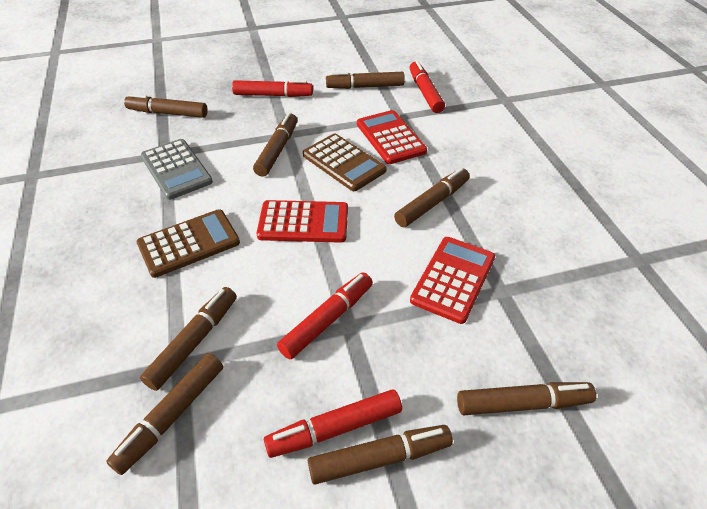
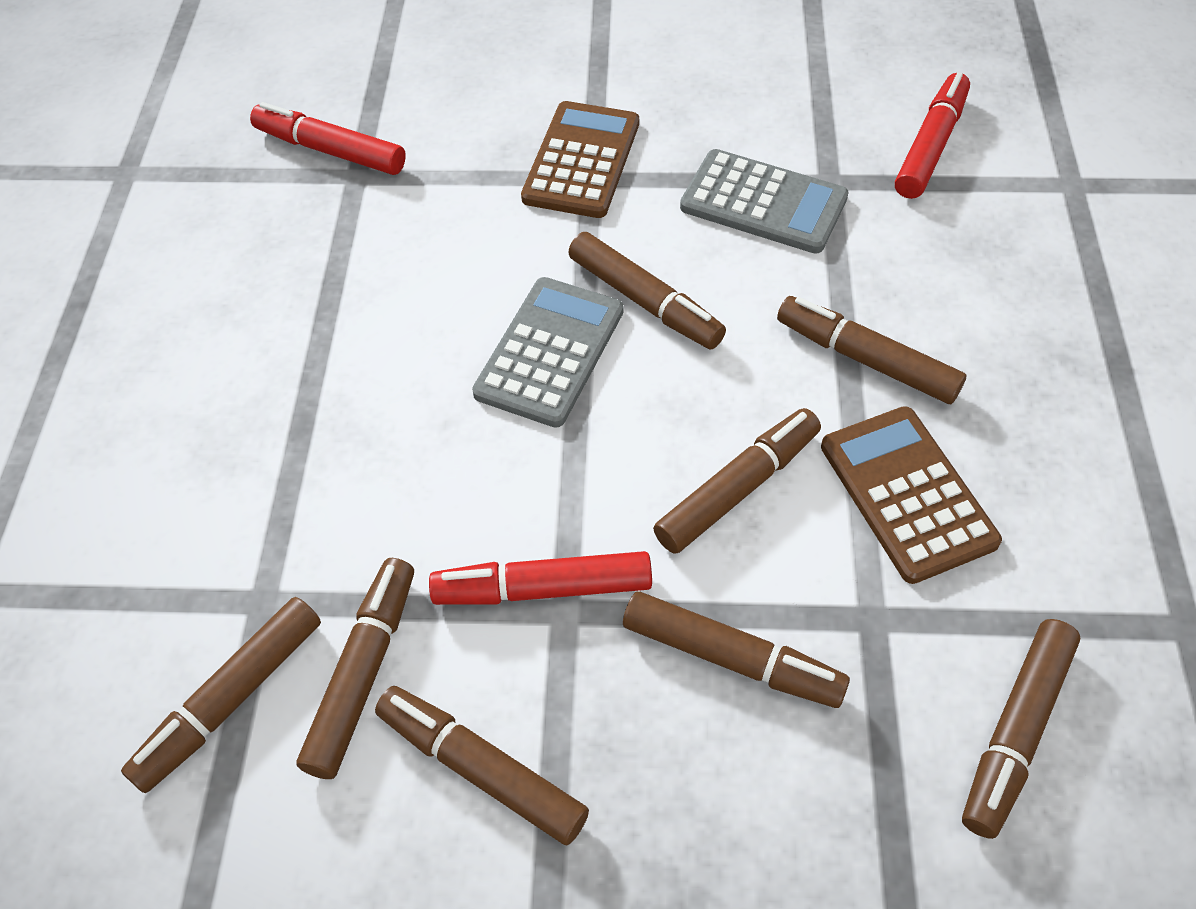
grey calculator: 1 -> 2
red calculator: 3 -> 0
red marker: 4 -> 3

